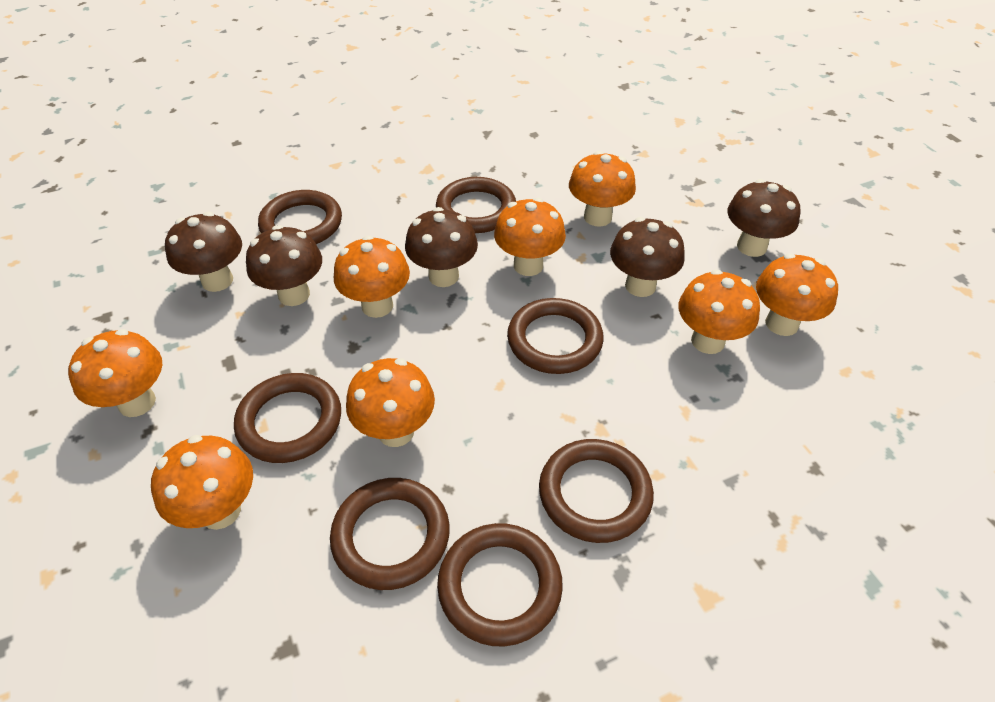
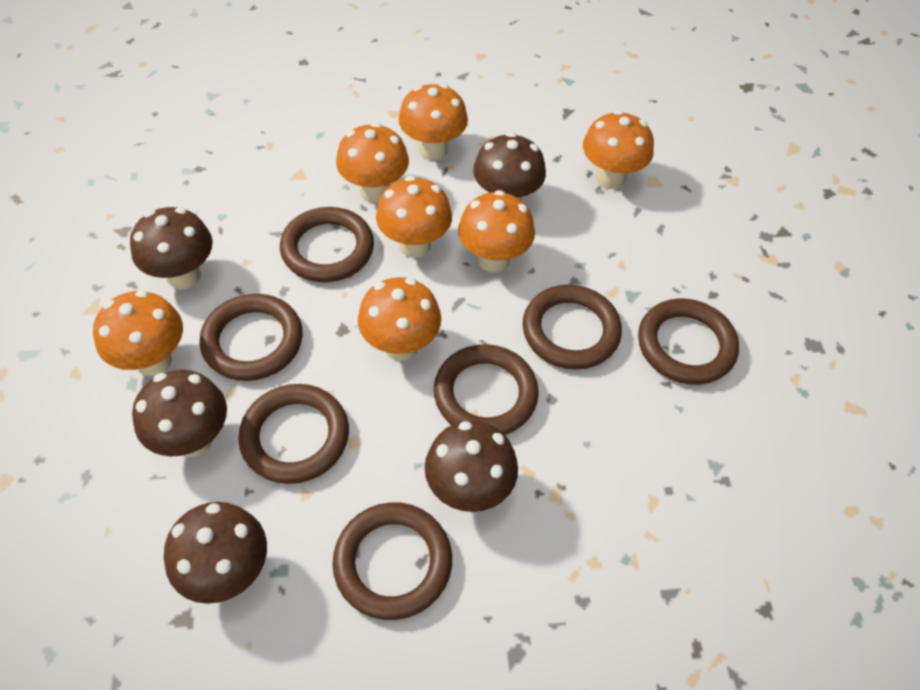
orange mushroom: 8 -> 7

